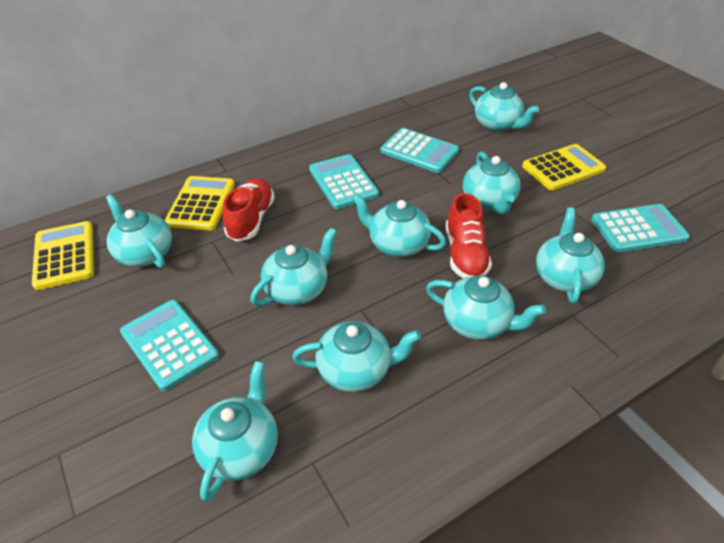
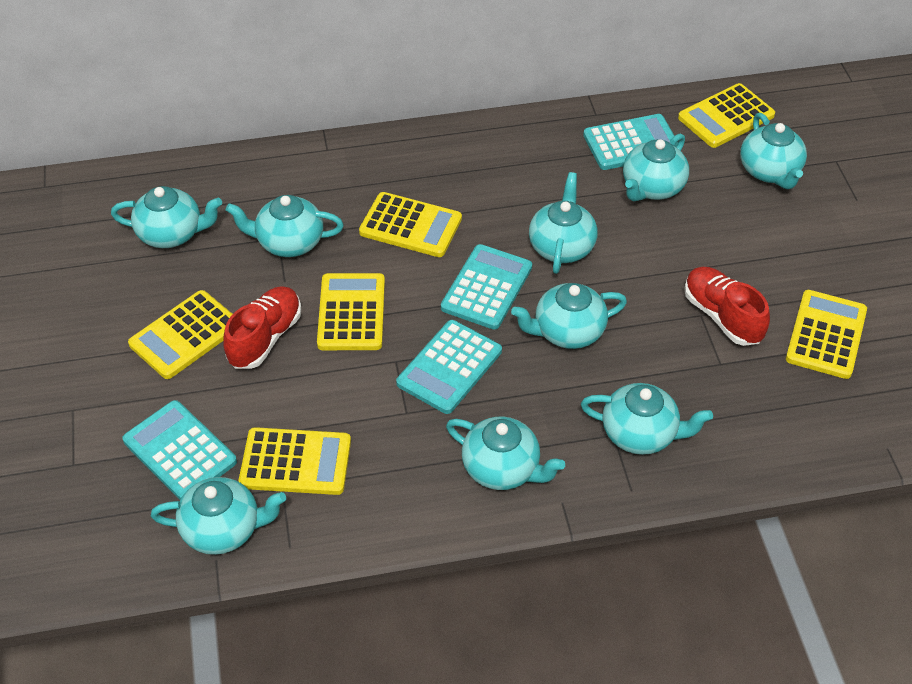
yellow calculator: 3 -> 6

